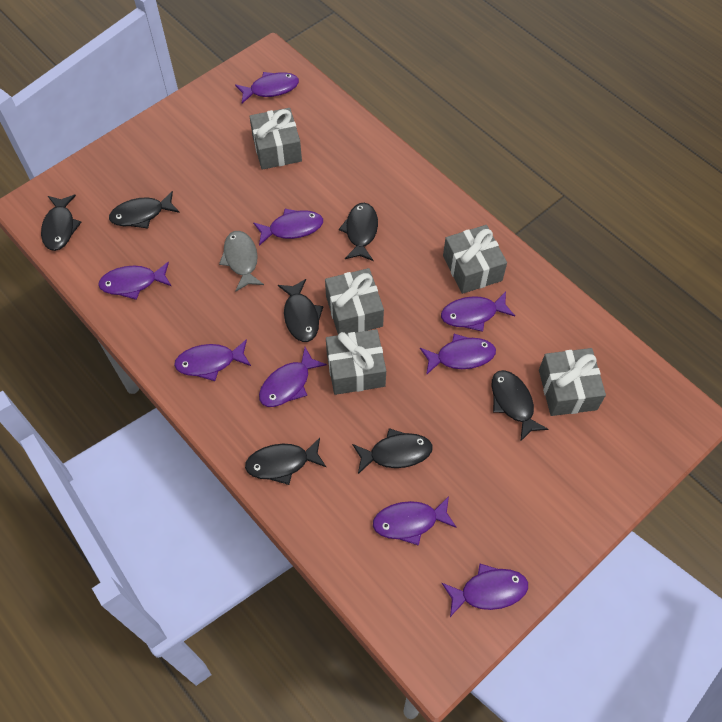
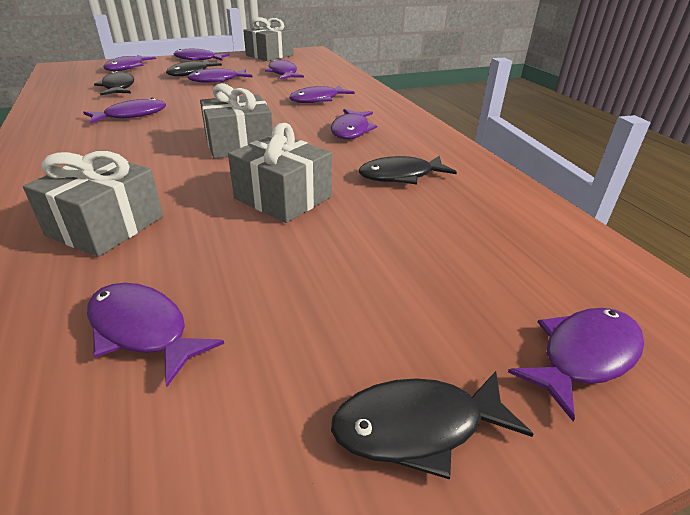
black fish: 7 -> 4
grey fish: 1 -> 0
grey gift: 5 -> 4

